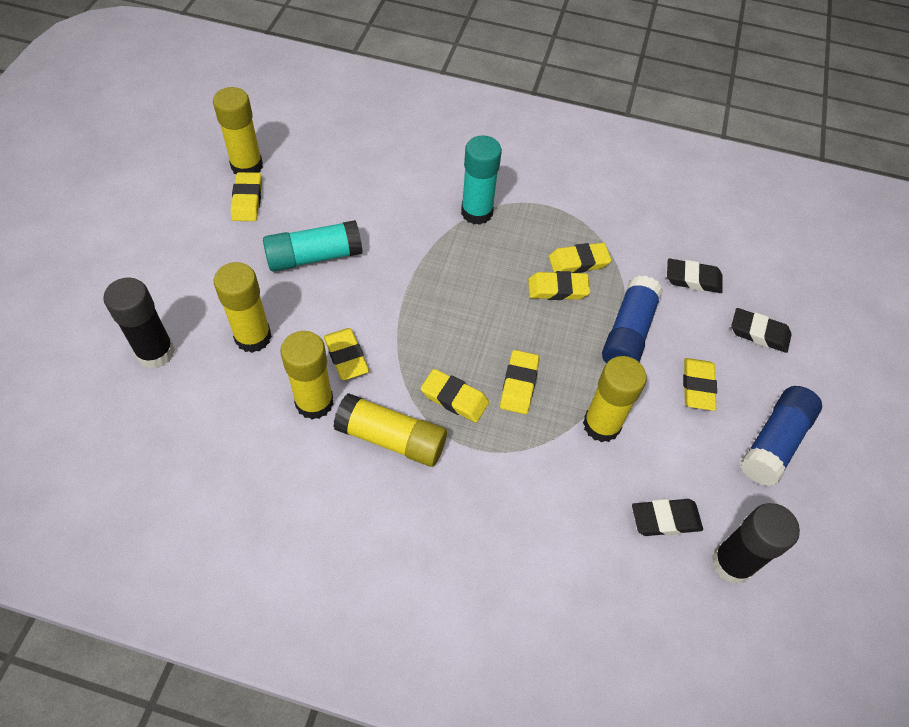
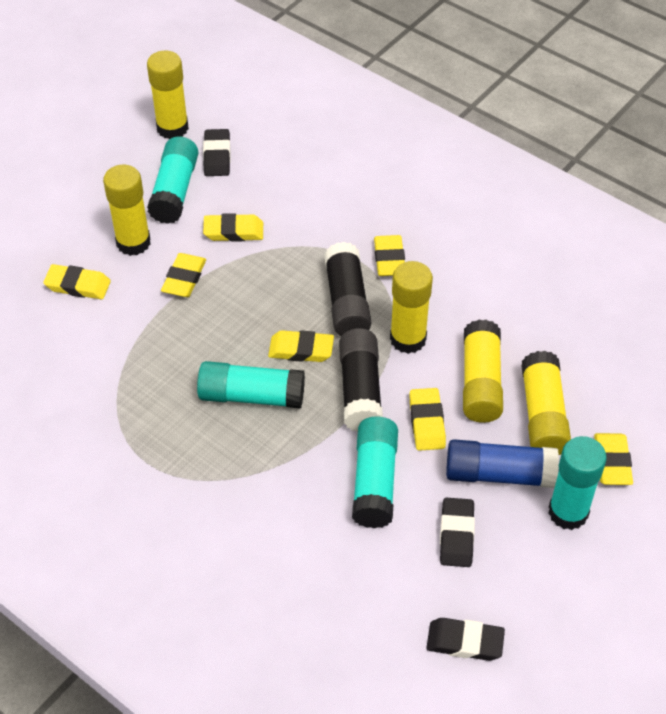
blue glue stick: 2 -> 1
turquoise glue stick: 2 -> 4

